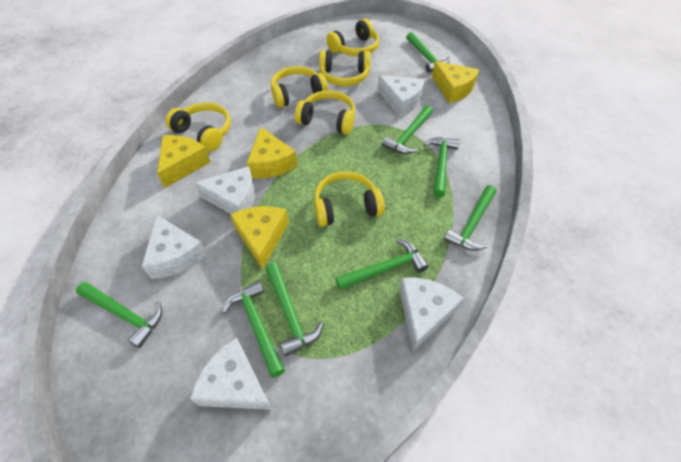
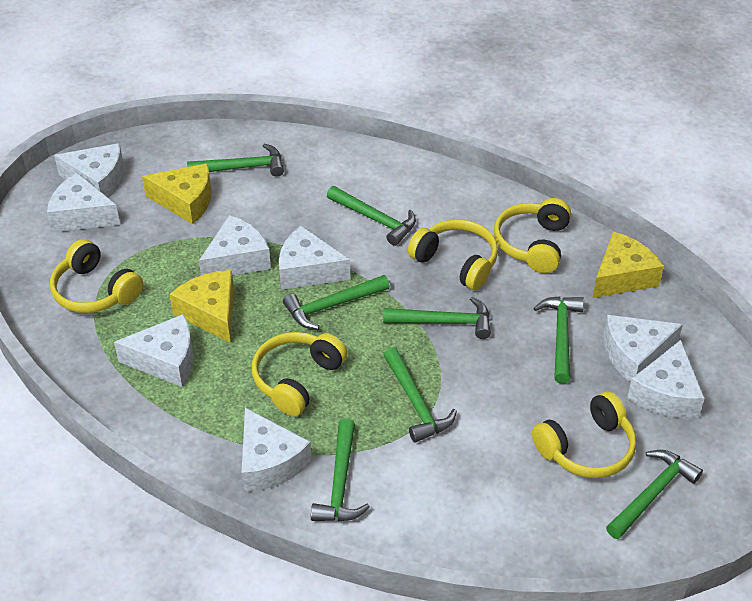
white cheese: 5 -> 8
yellow cheese: 4 -> 3
yellow headphones: 6 -> 5

